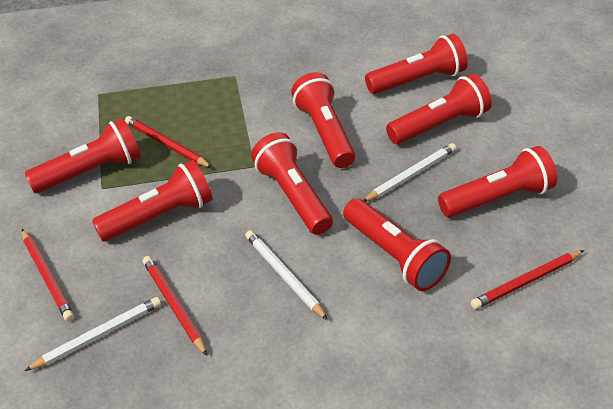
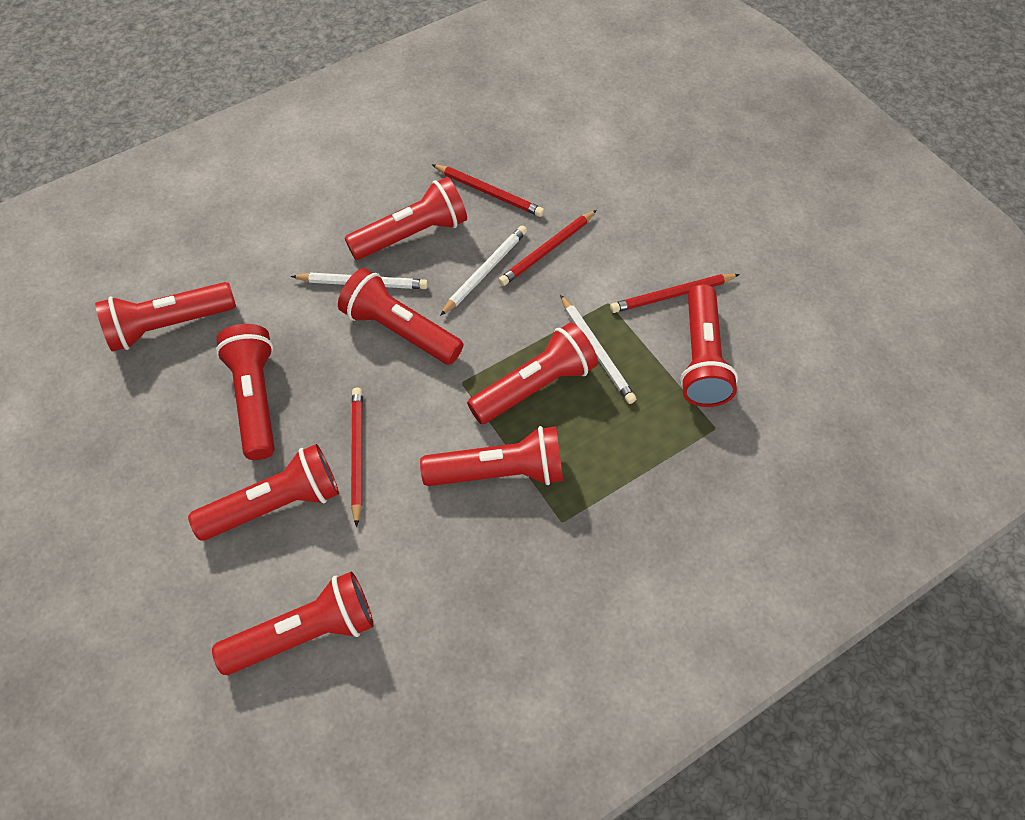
red flashlight: 8 -> 9

